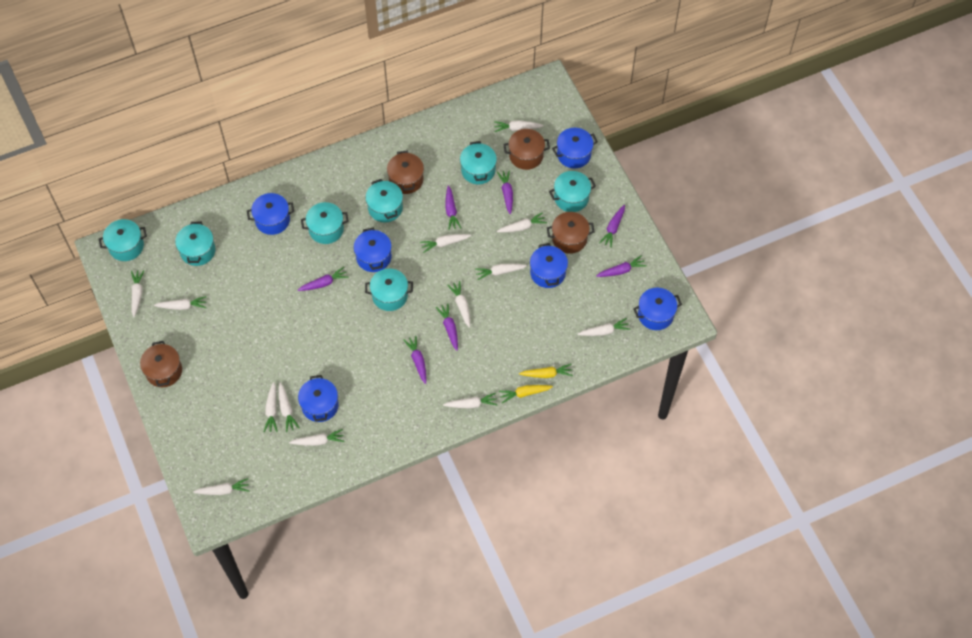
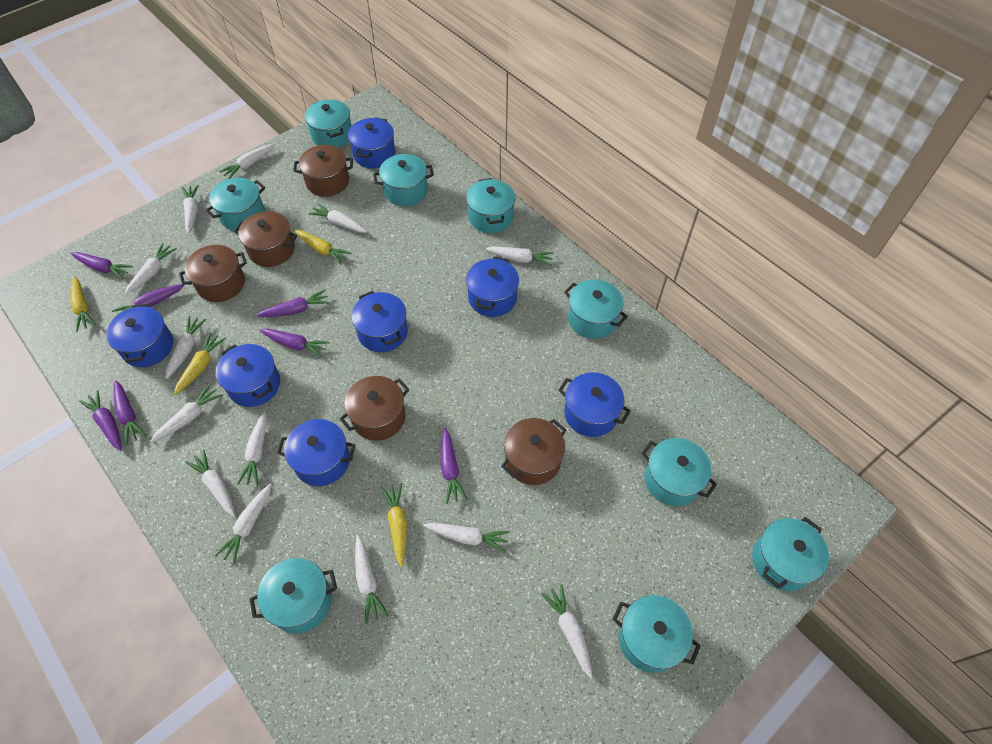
blue pot: 6 -> 7
brown pot: 4 -> 5
turquoise pot: 7 -> 9
yellow carrot: 2 -> 4

